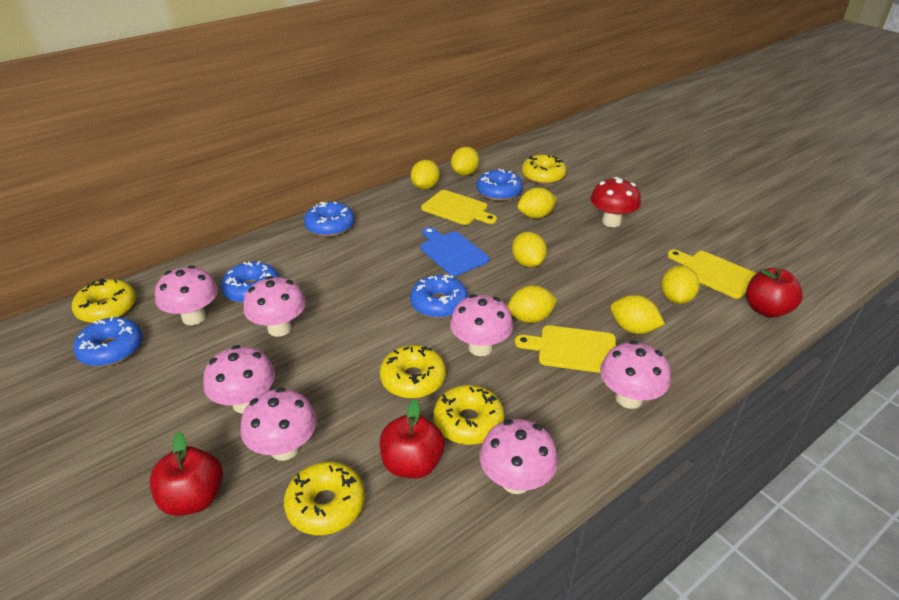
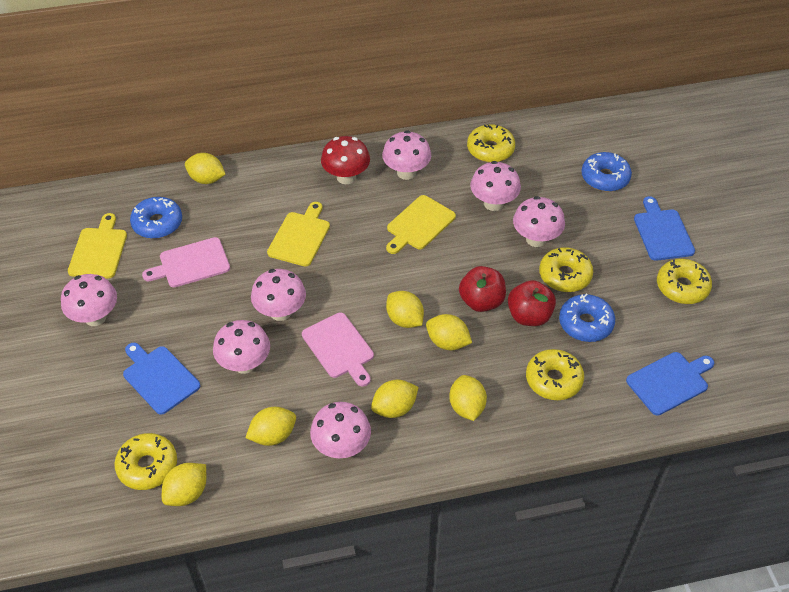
blue cutting board: 1 -> 3
blue donut: 5 -> 3
pink cutting board: 0 -> 2
red apple: 3 -> 2

